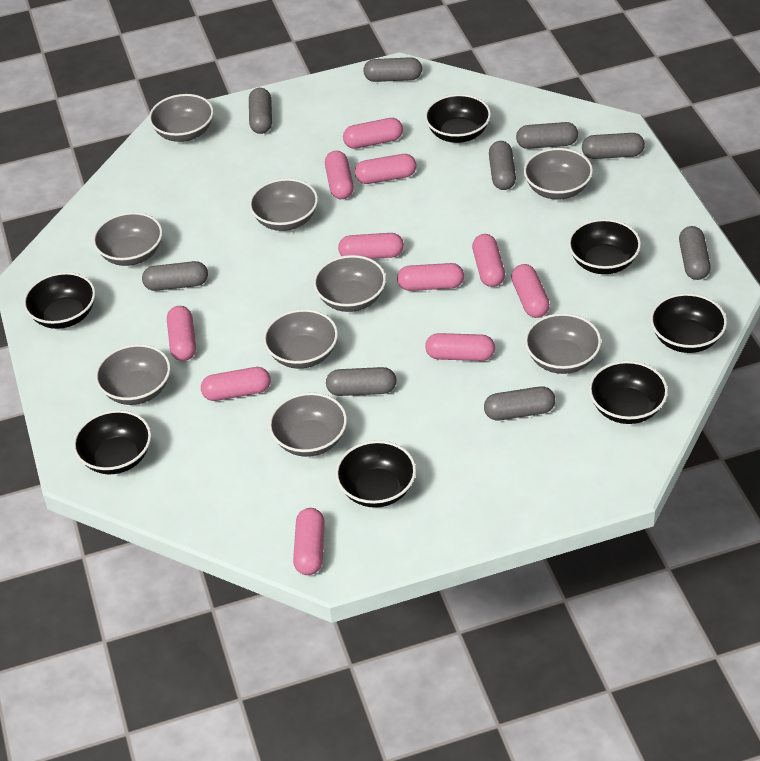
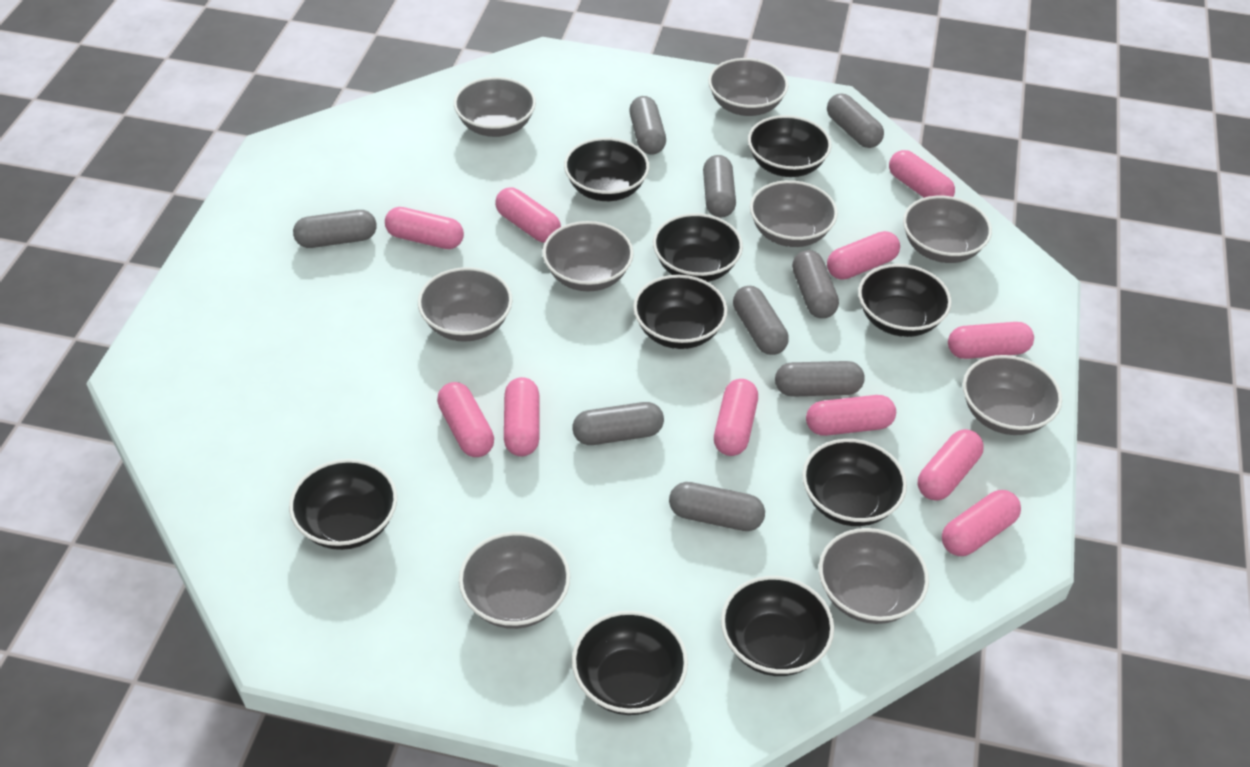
black bowl: 7 -> 9

